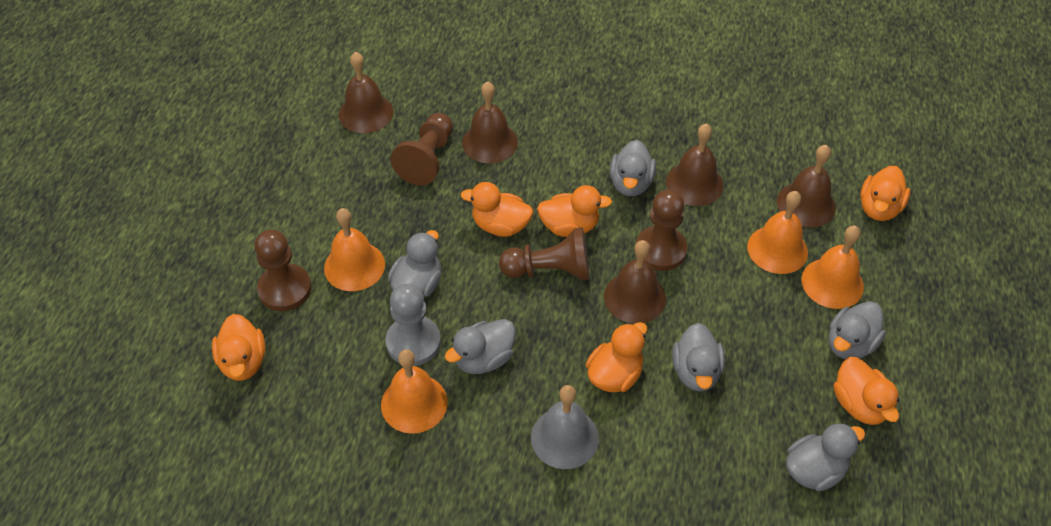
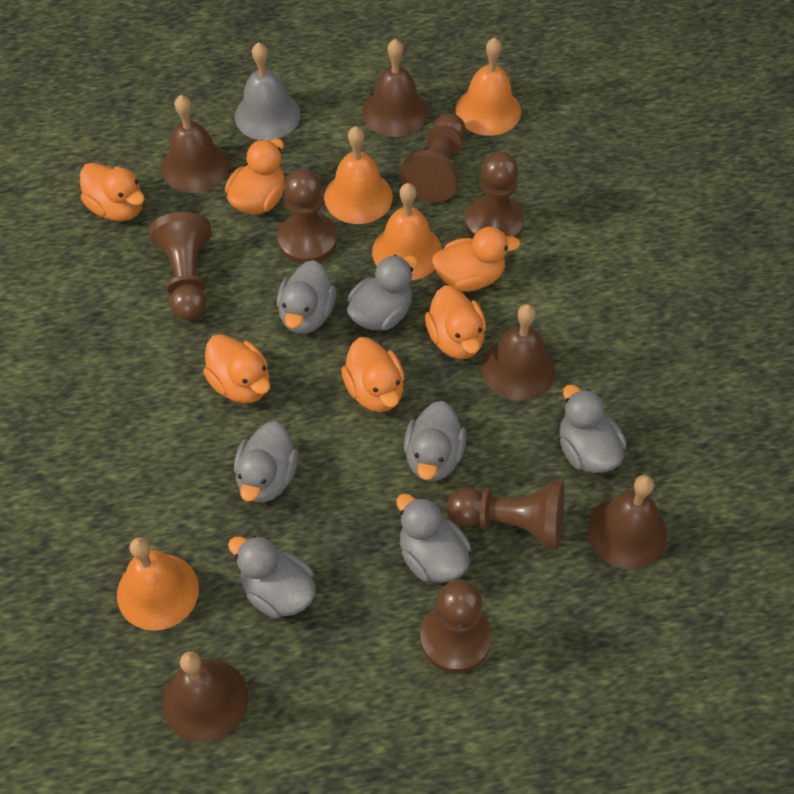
brown pawn: 4 -> 6
grey duck: 6 -> 7
grey pawn: 1 -> 0

